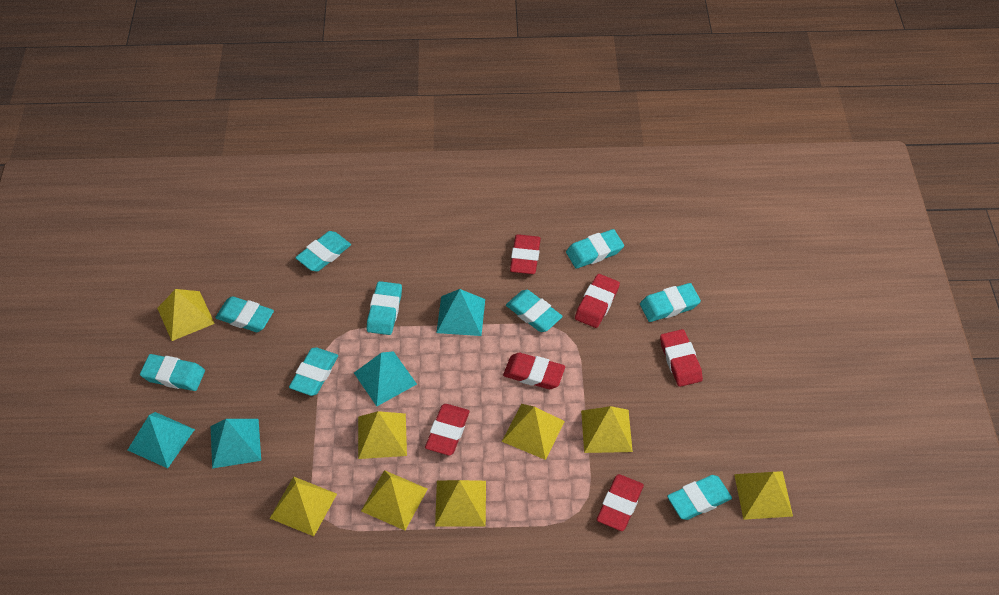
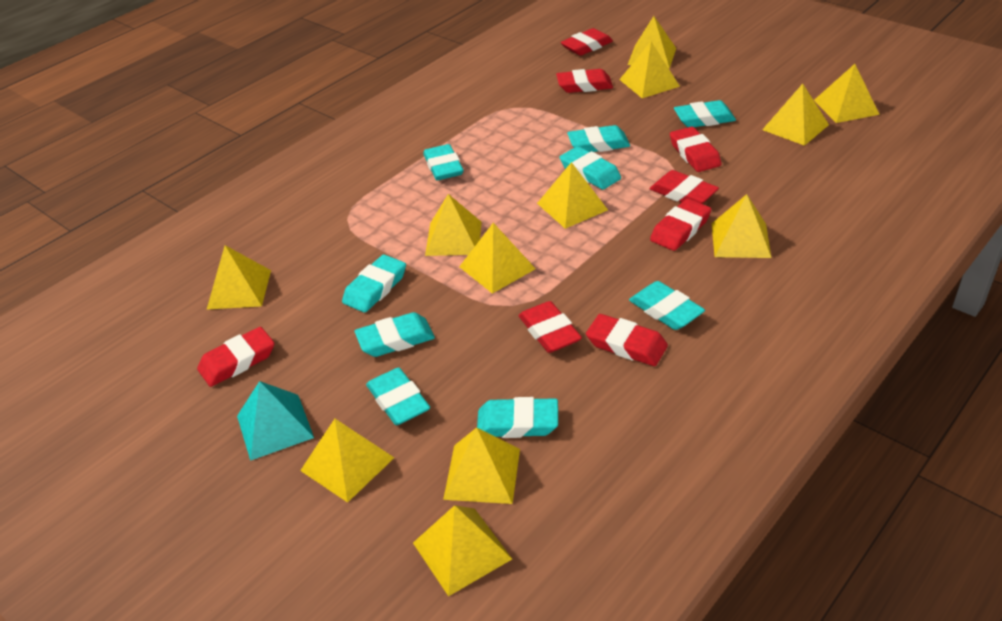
red eraser: 6 -> 8
turquoise pyramid: 4 -> 1
yellow pyramid: 8 -> 12

